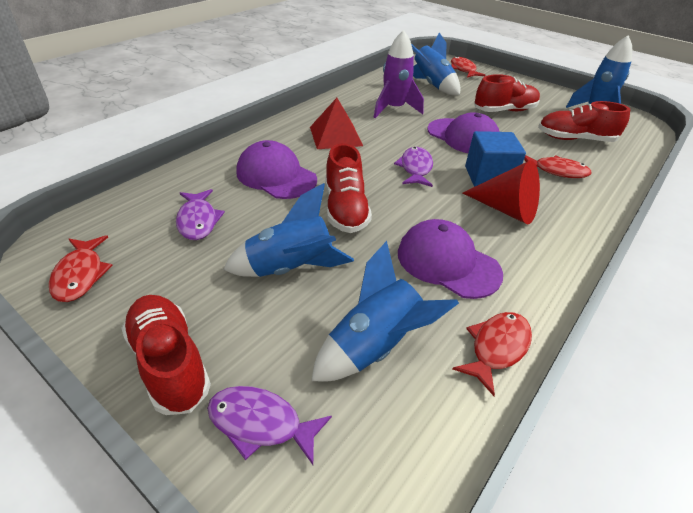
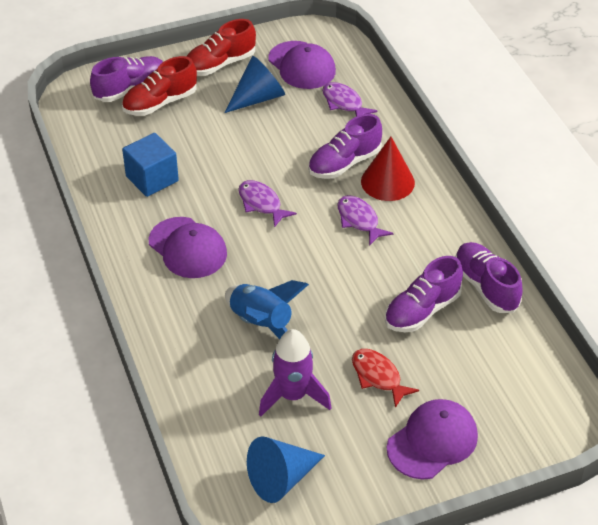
blue cone: 0 -> 2
blue rocket: 4 -> 1
purple shoe: 0 -> 4
red fish: 4 -> 1
red pyramid: 1 -> 0
red shoe: 4 -> 2

